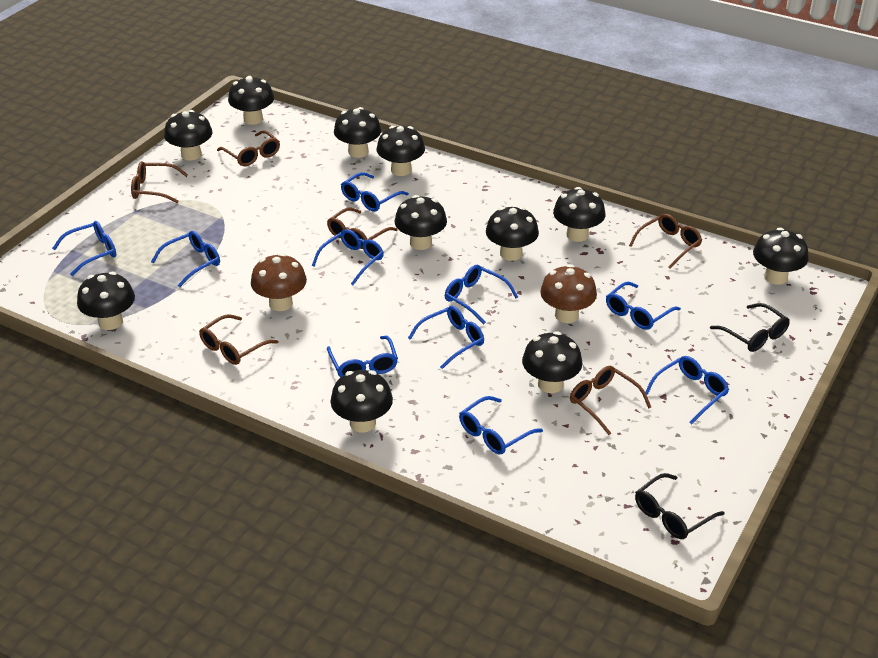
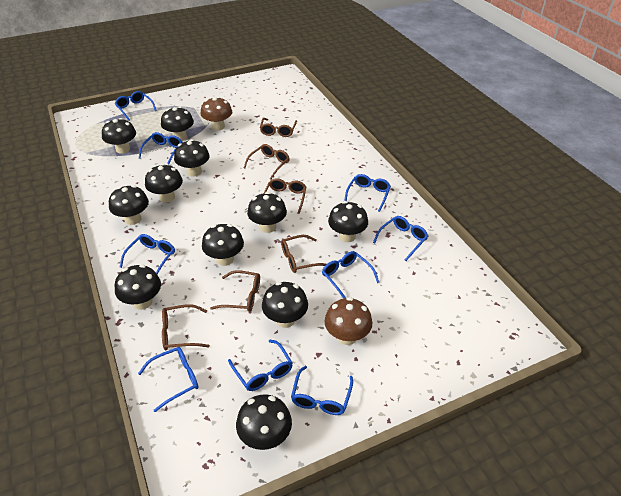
black glasses: 2 -> 0
blue glasses: 10 -> 9

